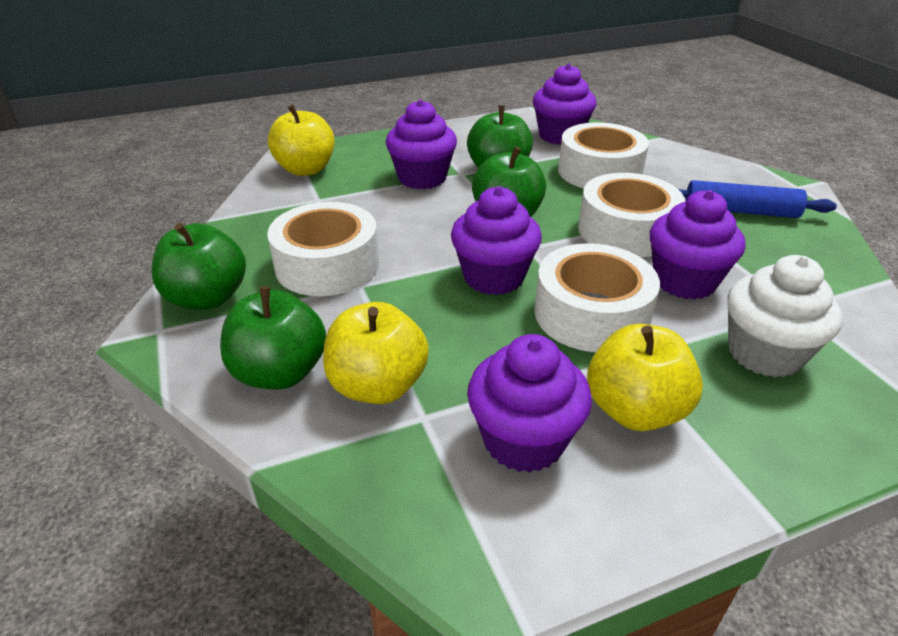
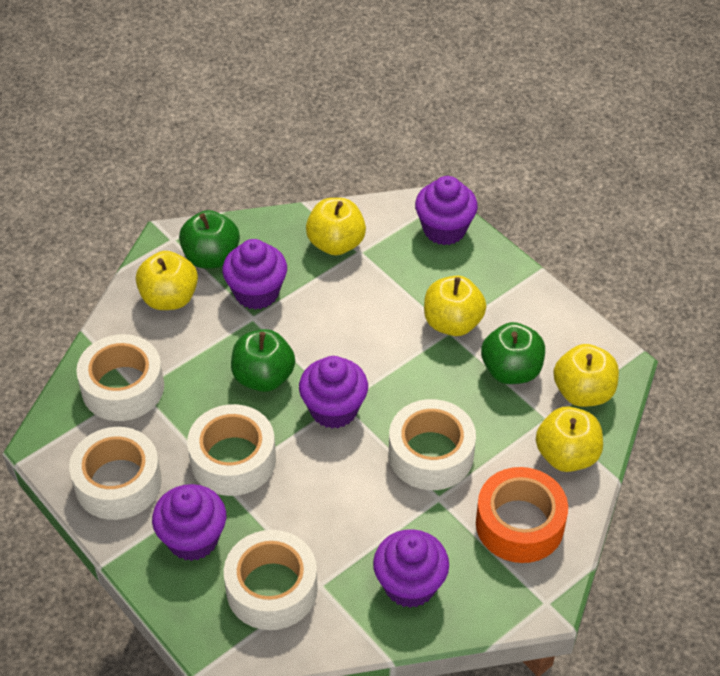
blue rolling pin: 1 -> 0
green apple: 4 -> 3
orange tape: 0 -> 1
white cupcake: 1 -> 0
white tape: 4 -> 5
yellow apple: 3 -> 5

